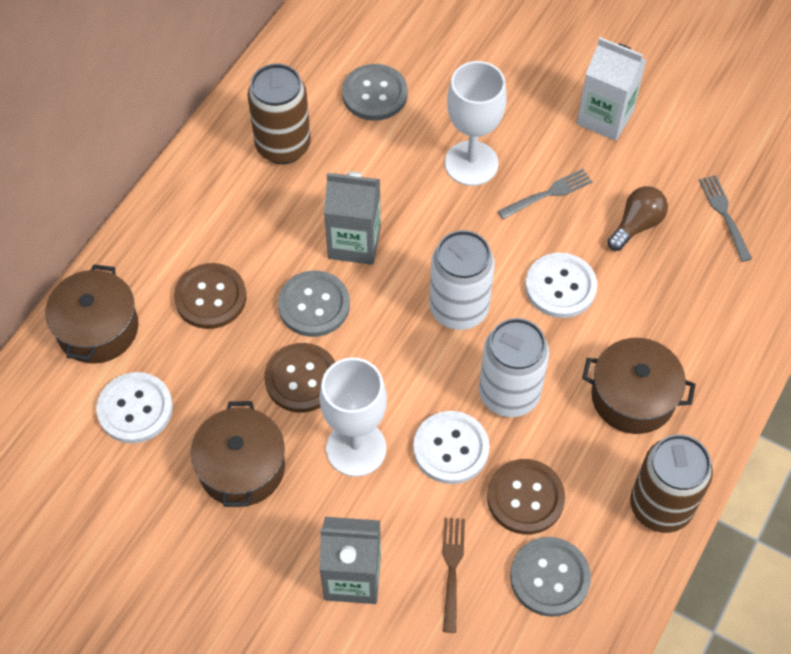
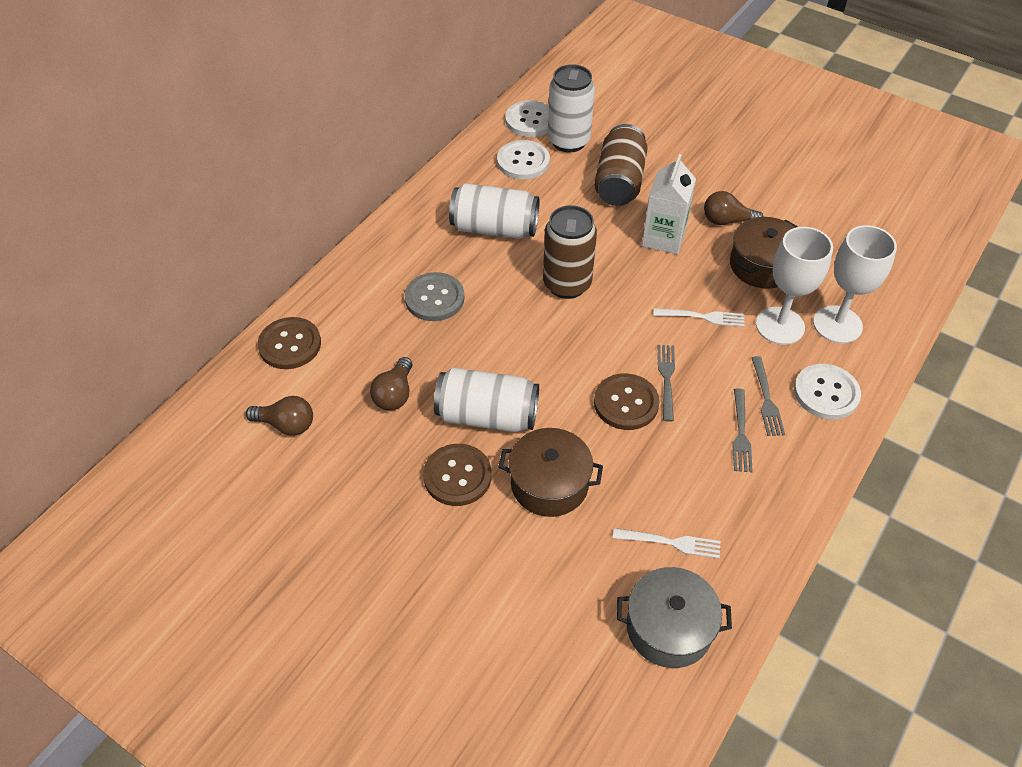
brown fork: 1 -> 0
brown light bulb: 1 -> 3
brown pot: 3 -> 2
grey button: 3 -> 1
grey carton: 2 -> 0
grey fork: 2 -> 3
grey pot: 0 -> 1
white can: 2 -> 3
white fork: 0 -> 2

